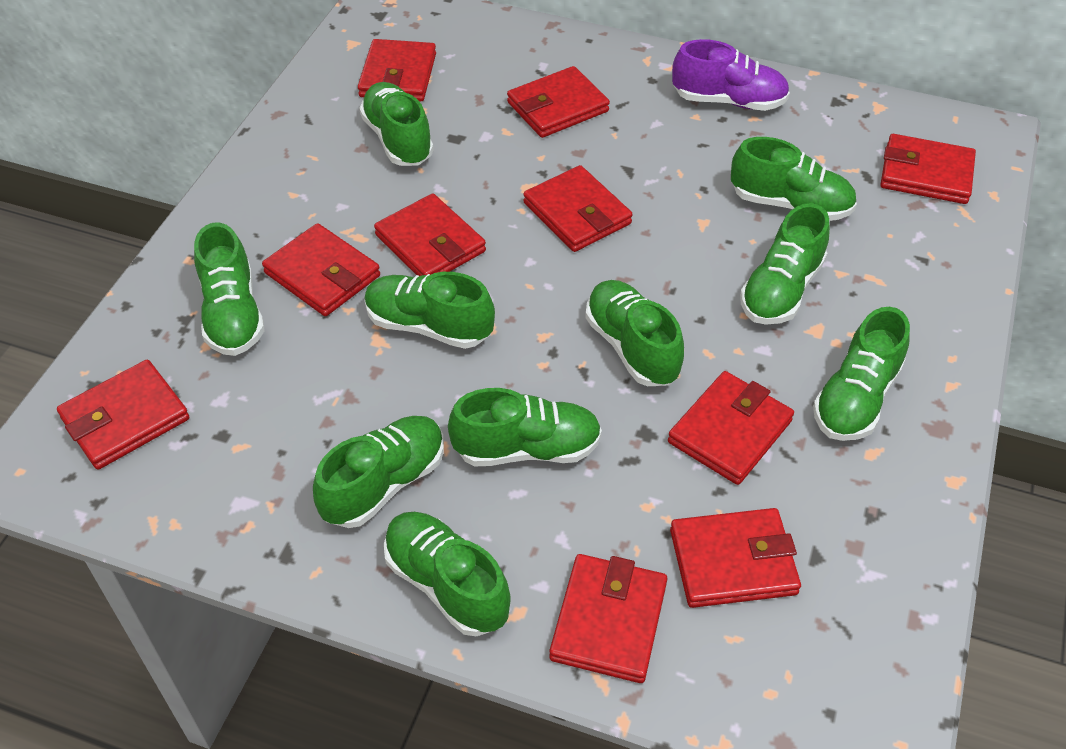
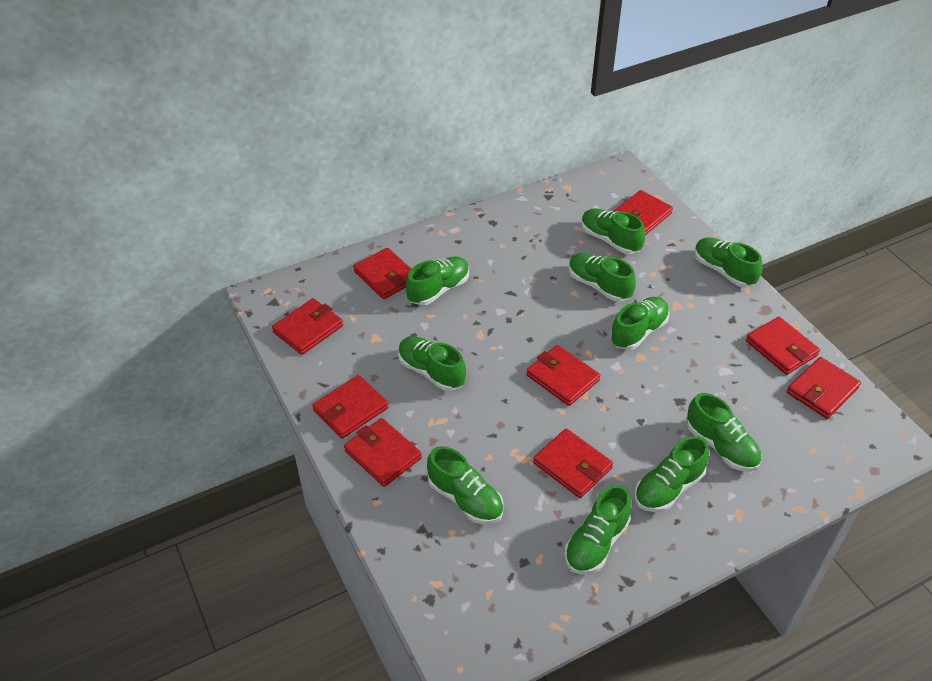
purple shoe: 1 -> 0
red wallet: 10 -> 9

